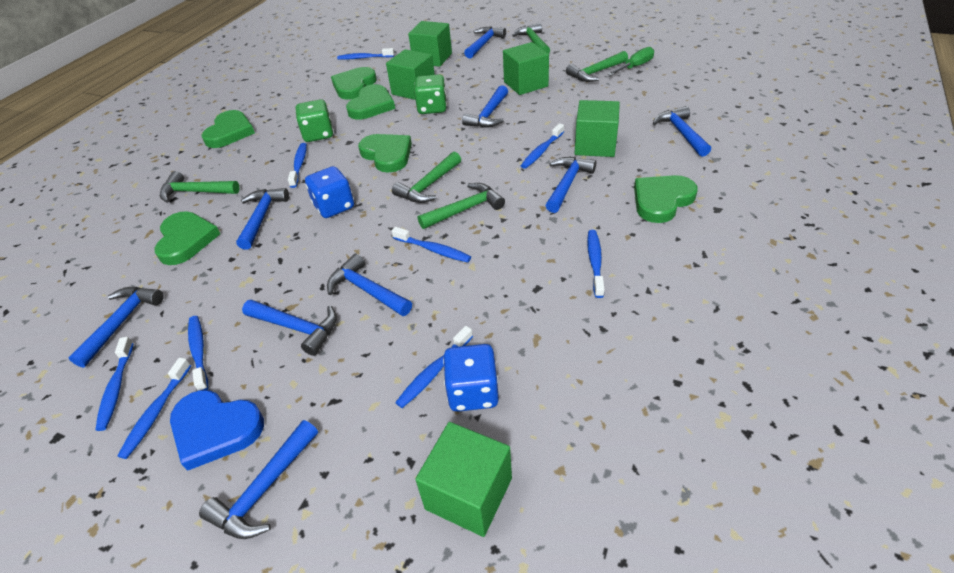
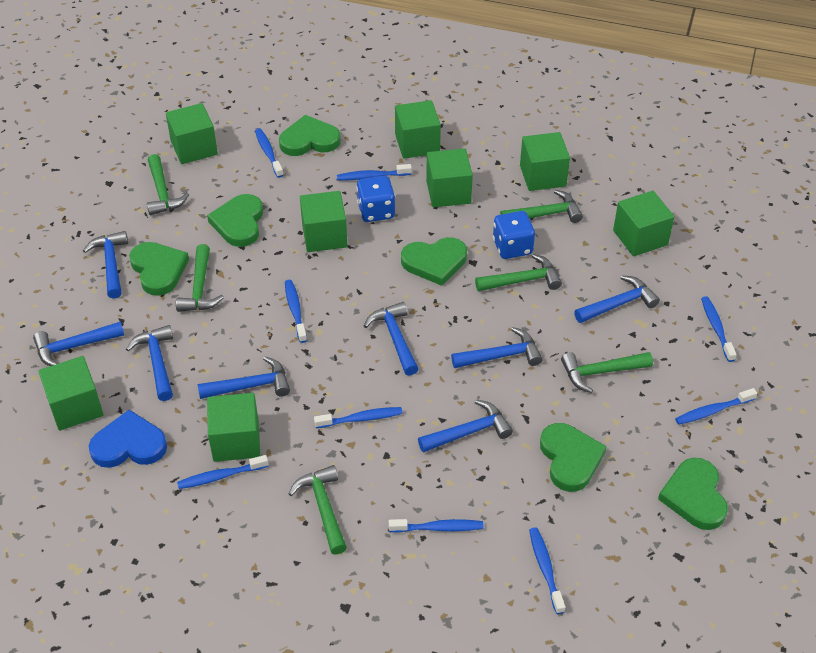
blue hammer: 9 -> 8
green cube: 5 -> 8
green dice: 2 -> 0
green hammer: 5 -> 6
green screwdriver: 1 -> 0

